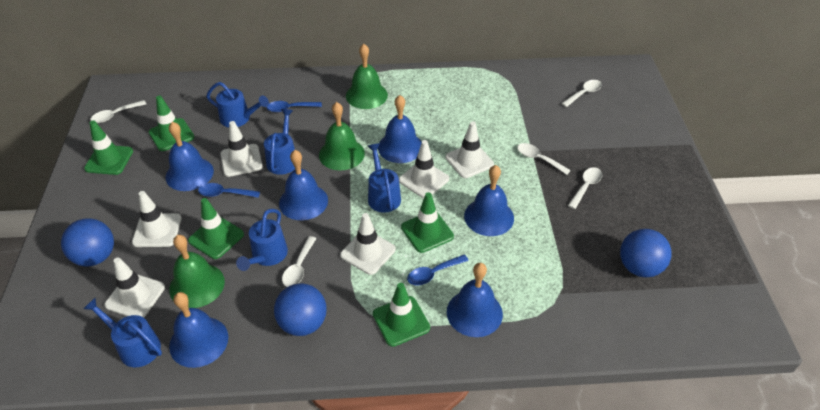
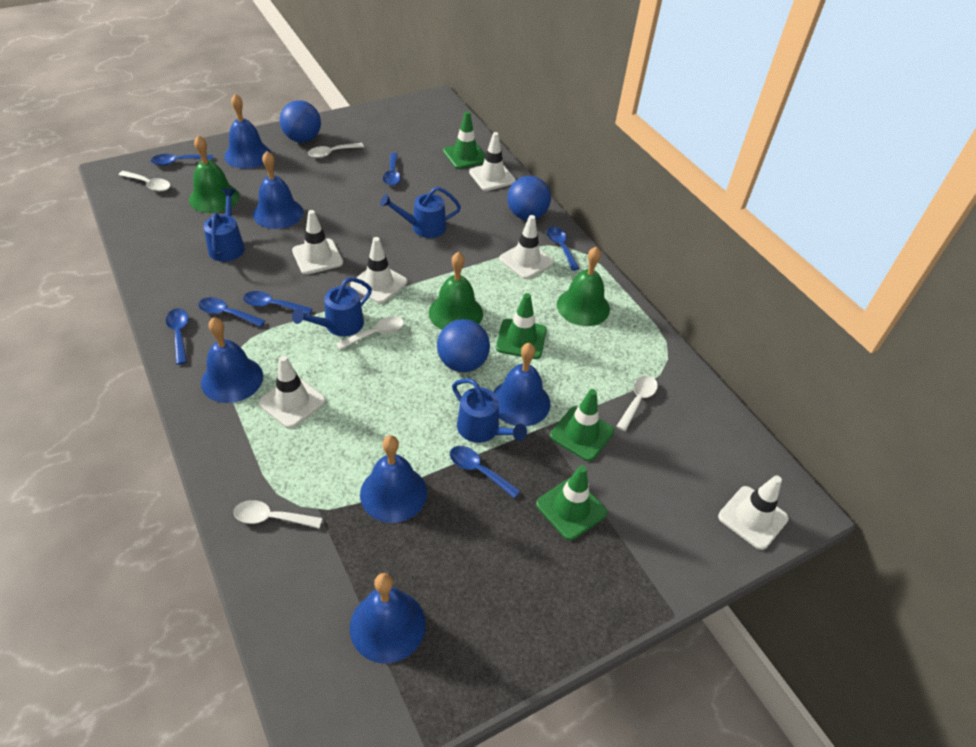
blue spoon: 3 -> 7
blue watering can: 5 -> 4
green traffic cone: 5 -> 4

